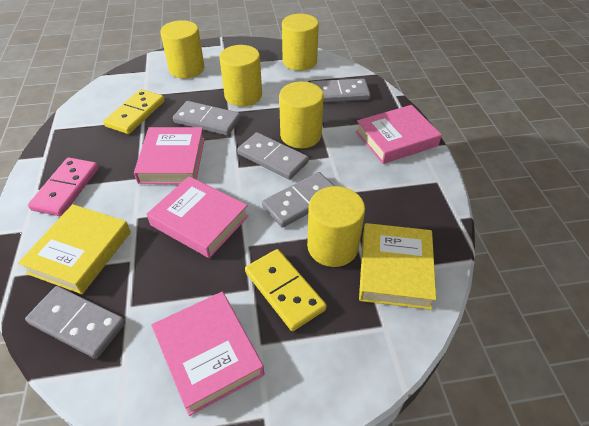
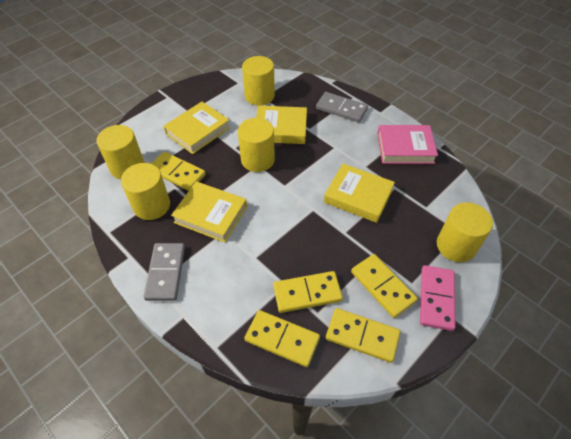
grey domino: 5 -> 2
pink book: 4 -> 1
yellow book: 2 -> 4
yellow domino: 2 -> 5

